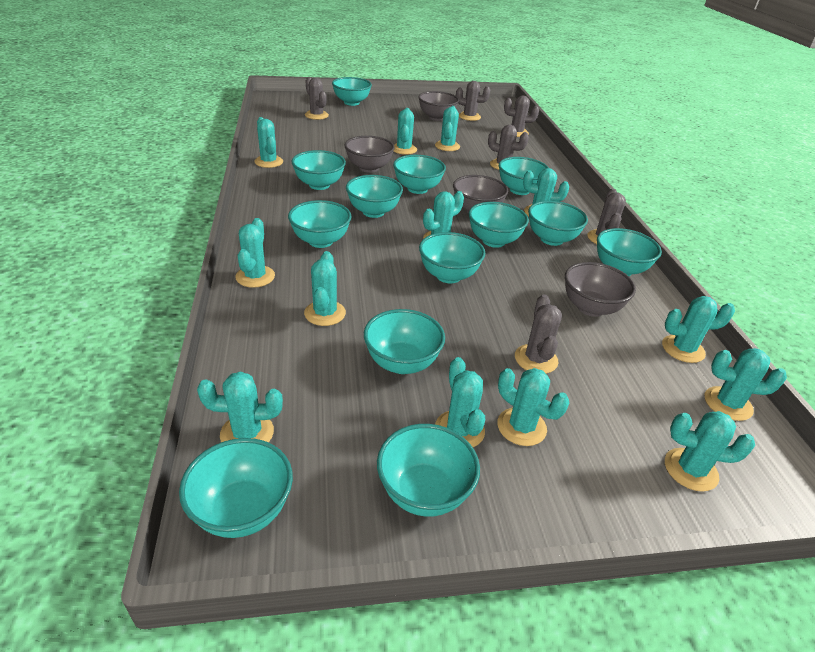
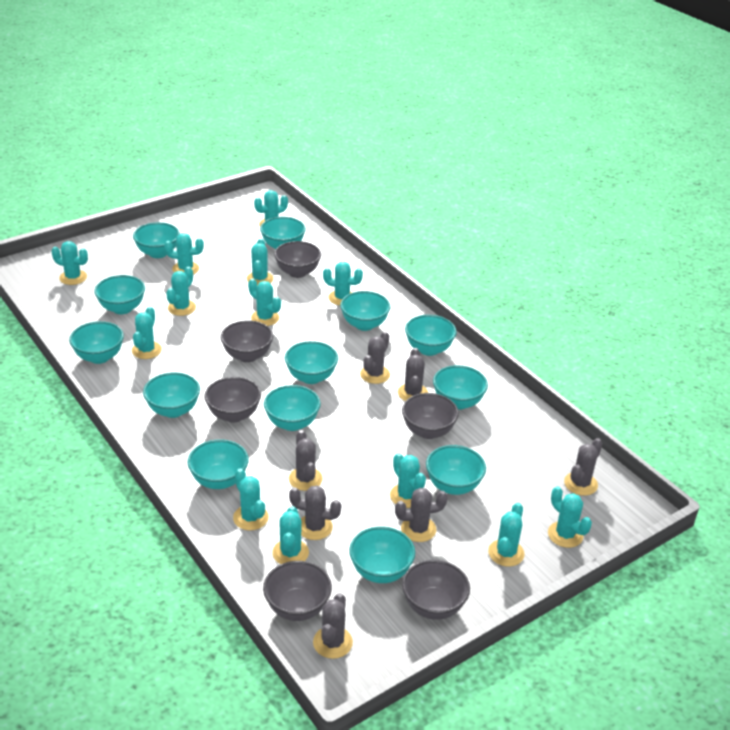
grey bowl: 4 -> 6
grey cactus: 6 -> 7

